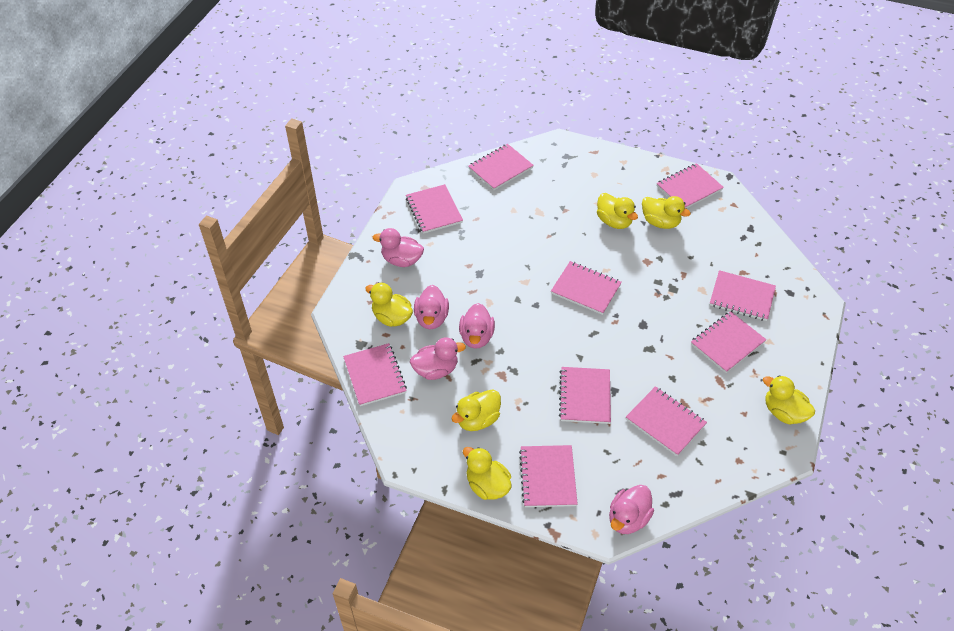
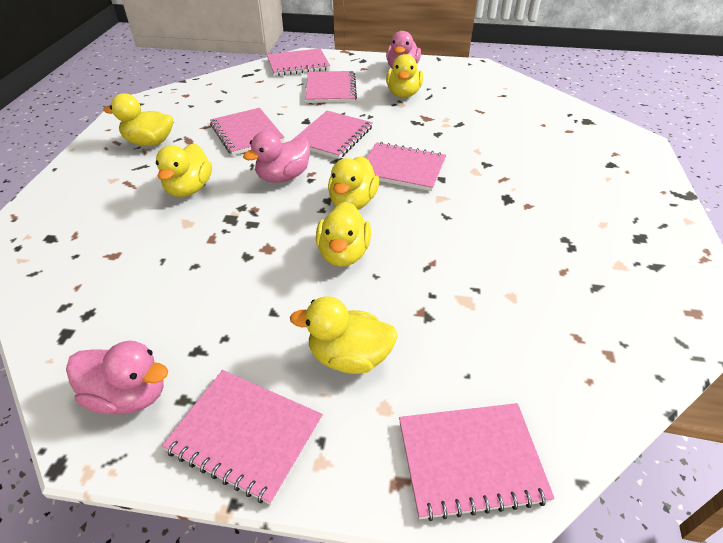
pink duck: 5 -> 3
pink notebook: 10 -> 7

